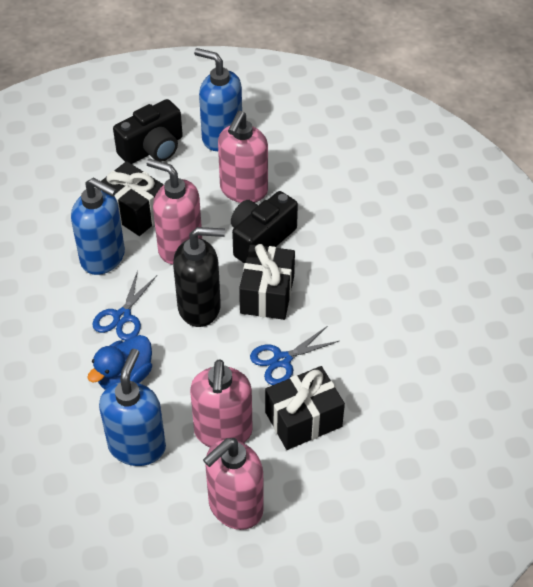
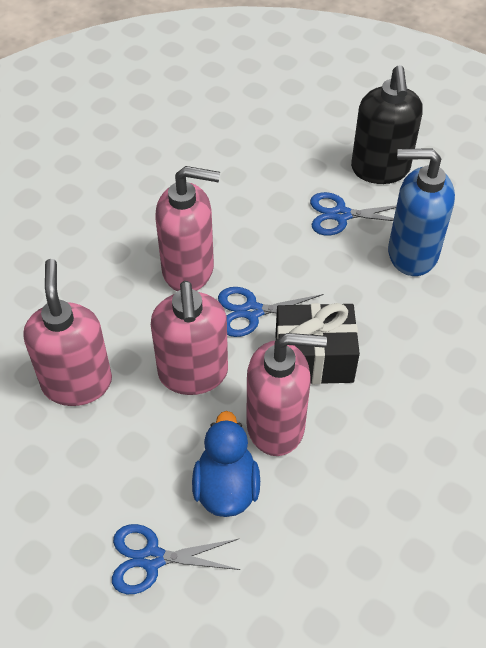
black camera: 2 -> 0
black gift: 3 -> 1
blue scissors: 2 -> 3
blue soap dispenser: 3 -> 1

